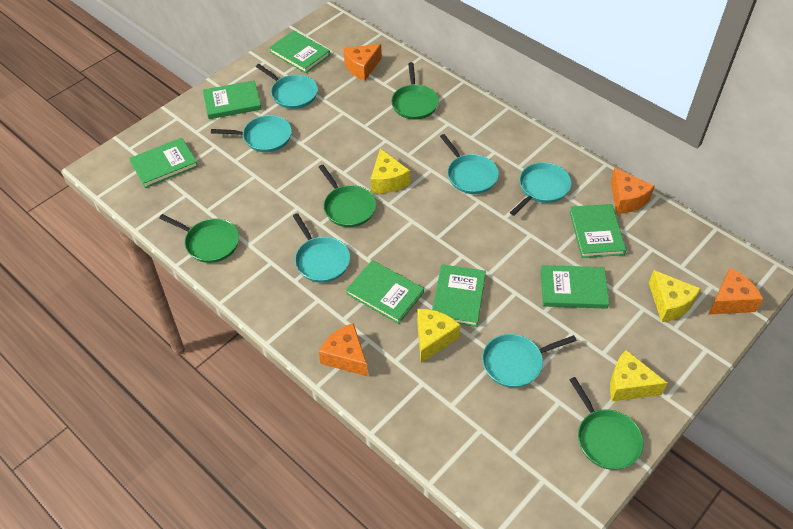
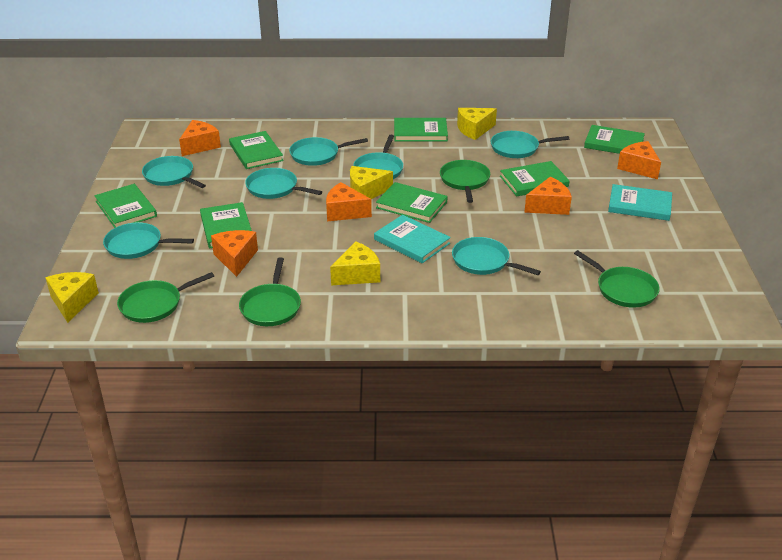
orange cheese: 4 -> 5
turquoise book: 0 -> 2
turquoise pan: 6 -> 7

